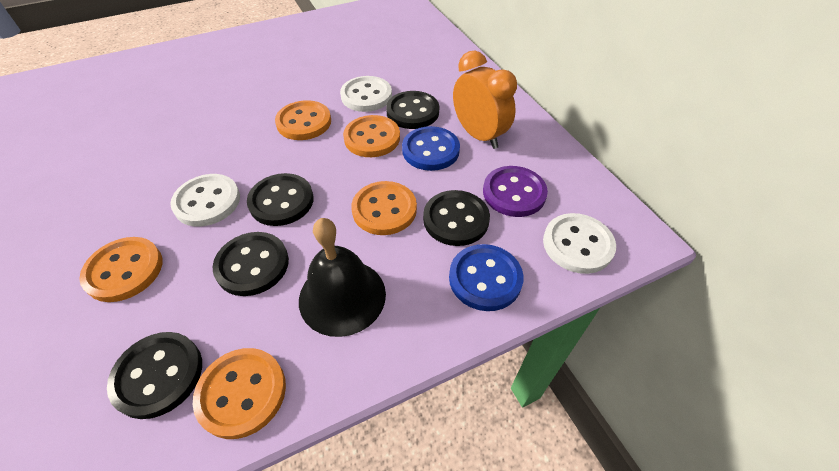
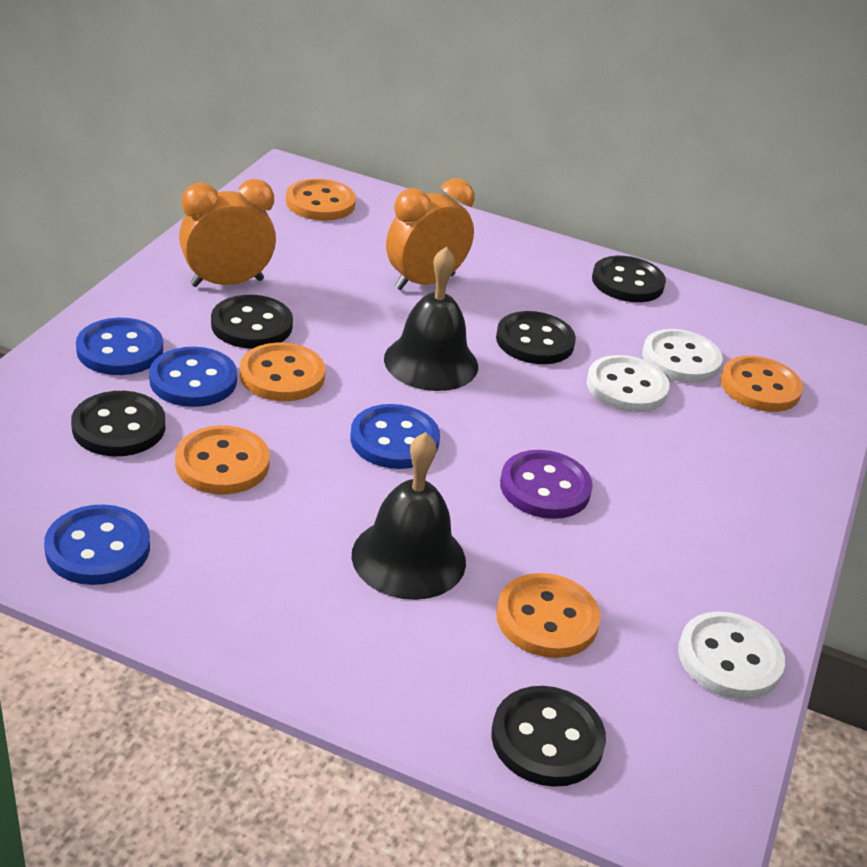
black bell: 1 -> 2
blue button: 2 -> 4
orange clock: 1 -> 2

